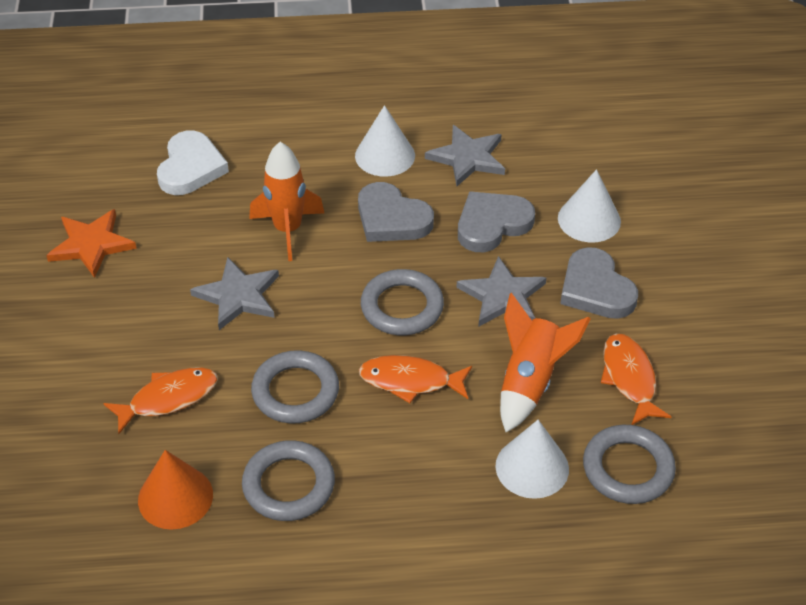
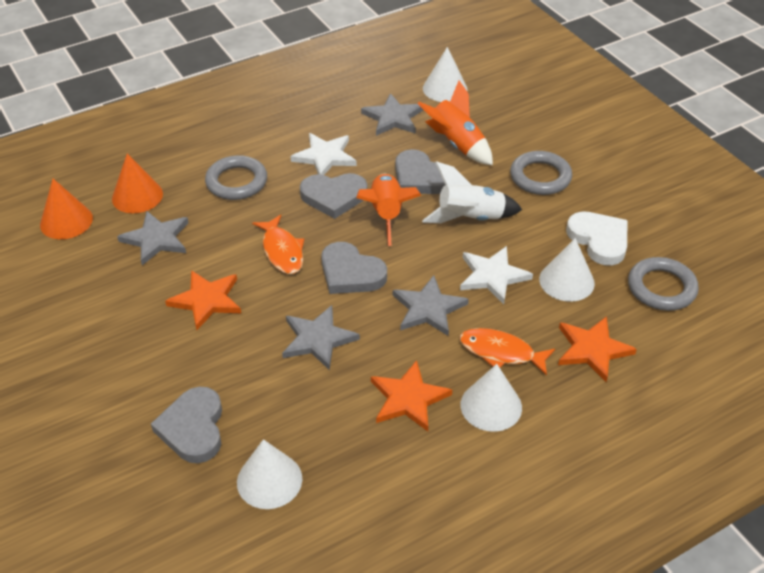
grey heart: 3 -> 4
grey ring: 4 -> 3
grey star: 3 -> 4
orange cone: 1 -> 2
orange fish: 3 -> 2
orange star: 1 -> 3
white cone: 3 -> 4
white rocket: 0 -> 1
white star: 0 -> 2

